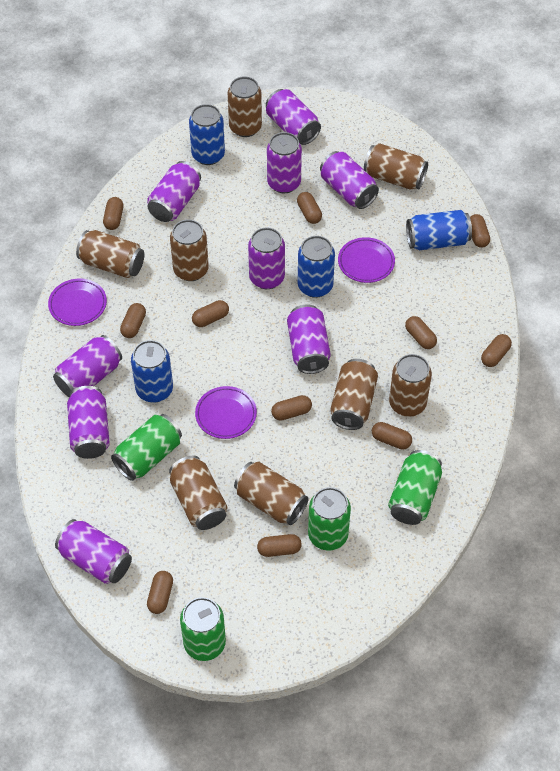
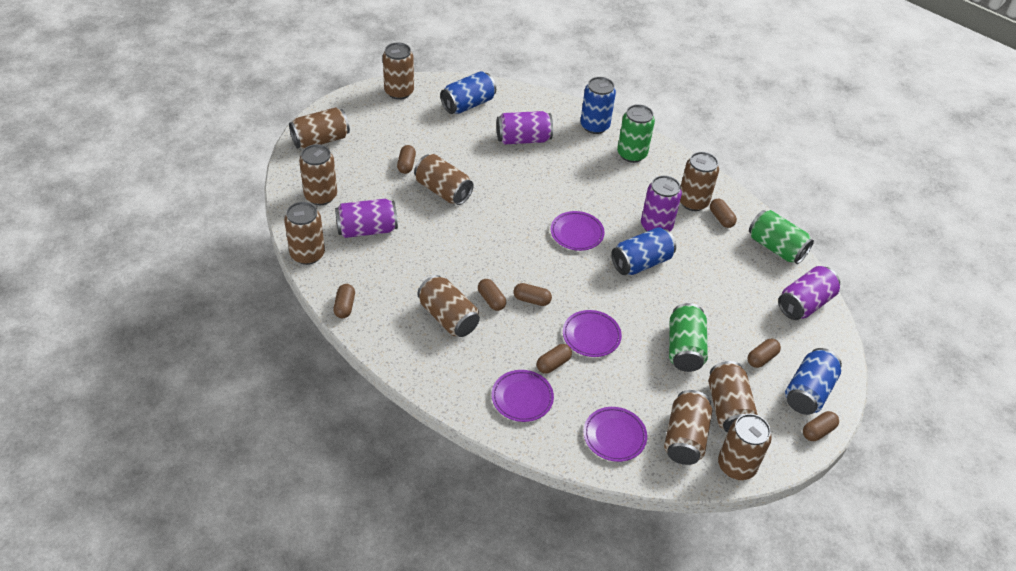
brown can: 8 -> 10
brown capsule: 11 -> 8
green can: 4 -> 3
purple can: 9 -> 4
purple plate: 3 -> 4

